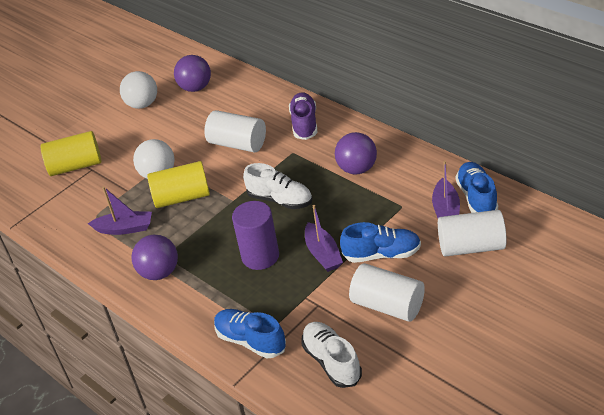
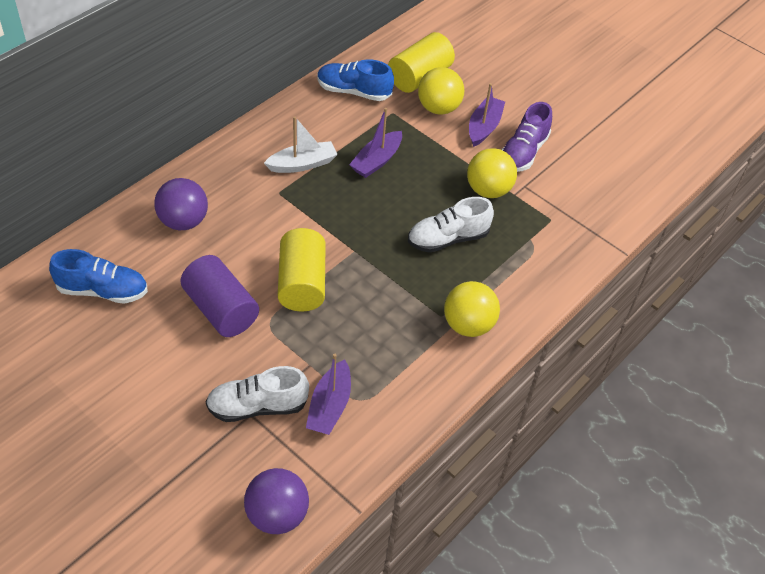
blue shoe: 3 -> 2
purple ball: 3 -> 2
white ball: 2 -> 0
white boat: 0 -> 1
white cylinder: 3 -> 0
yellow ball: 0 -> 3

